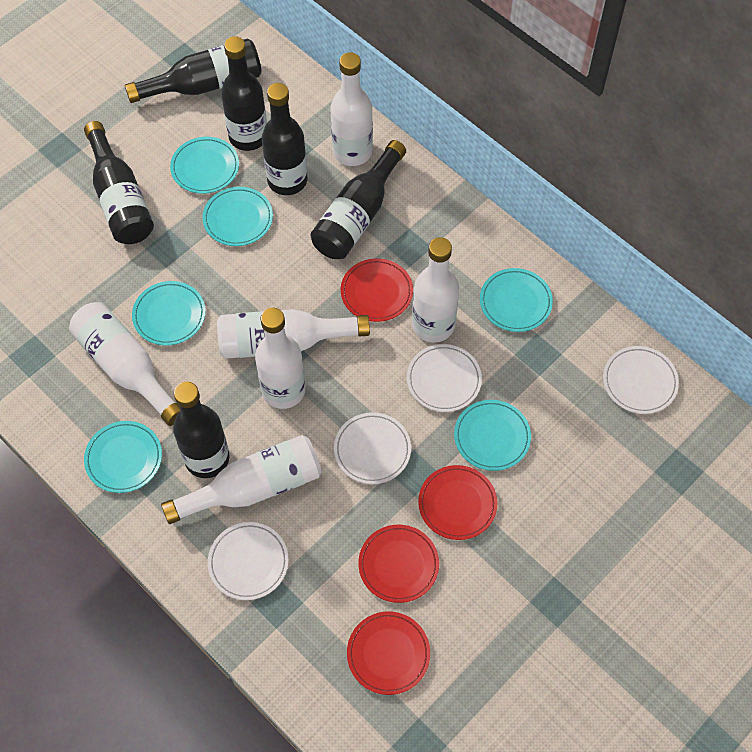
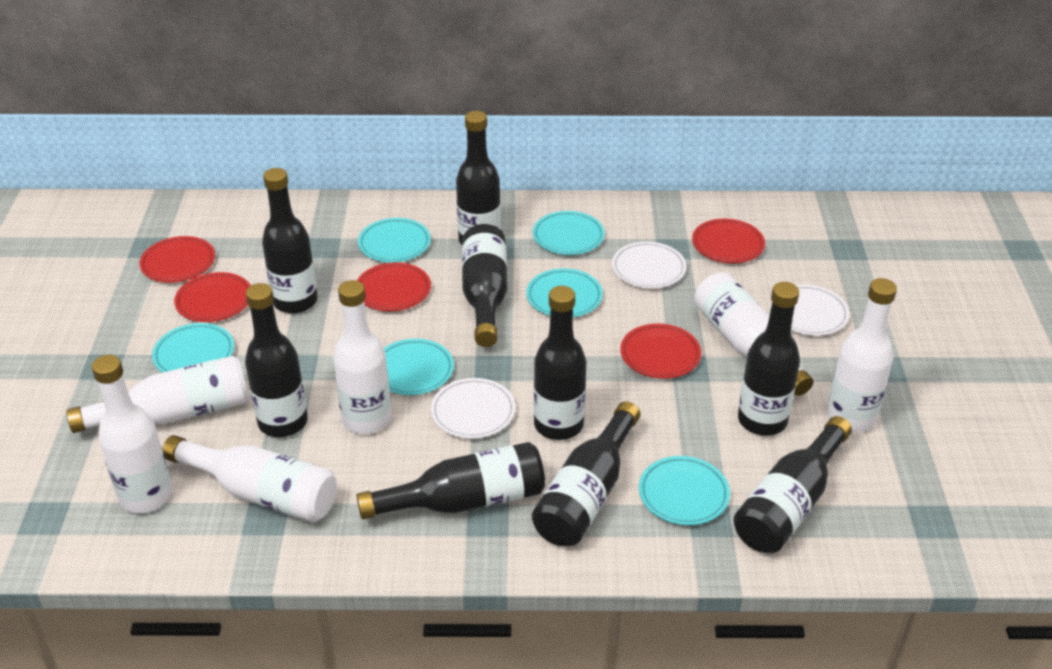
black bottle: 6 -> 9
red plate: 4 -> 5
white plate: 4 -> 3

